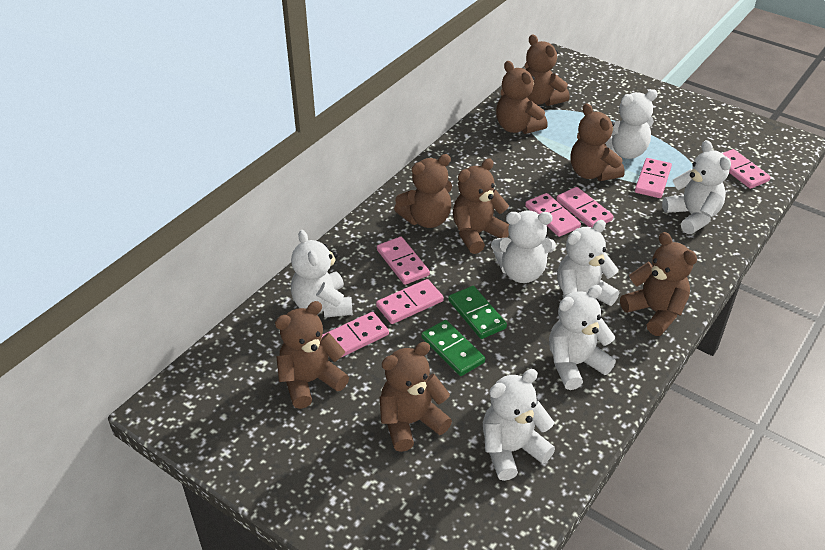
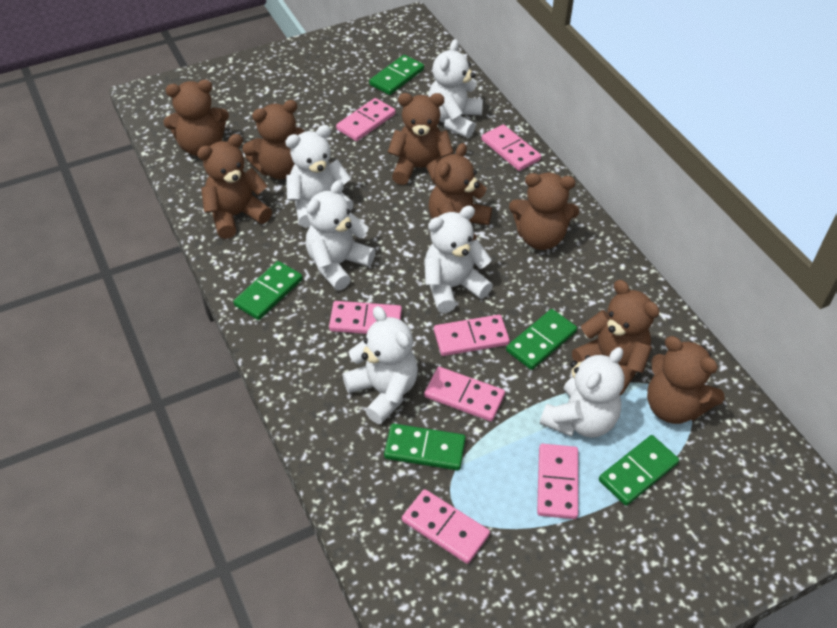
green domino: 2 -> 5
white teddy bear: 7 -> 6

